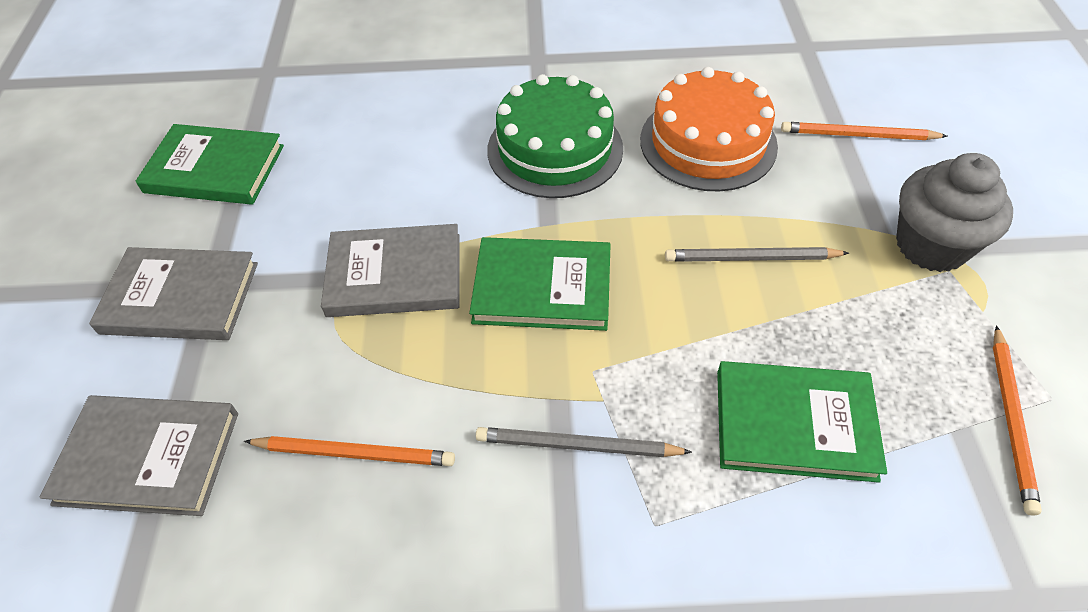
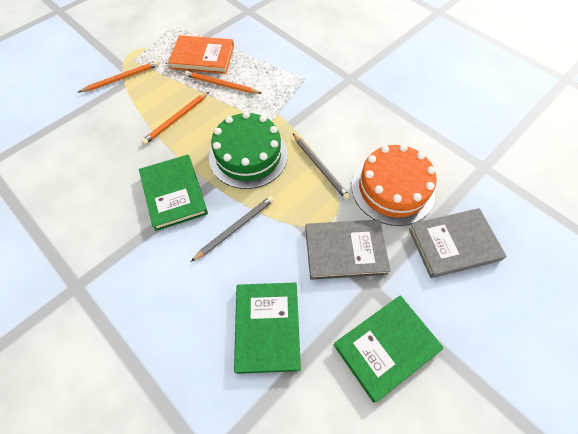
grey book: 3 -> 2
grey cupcake: 1 -> 0
orange book: 0 -> 1

